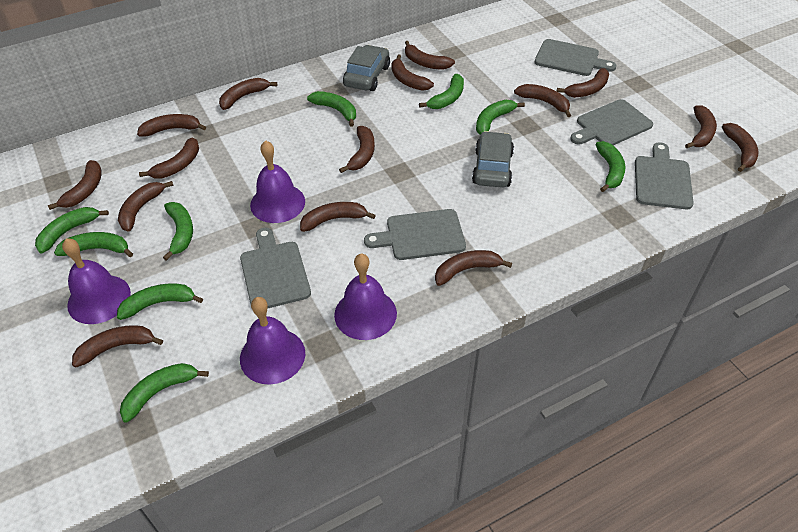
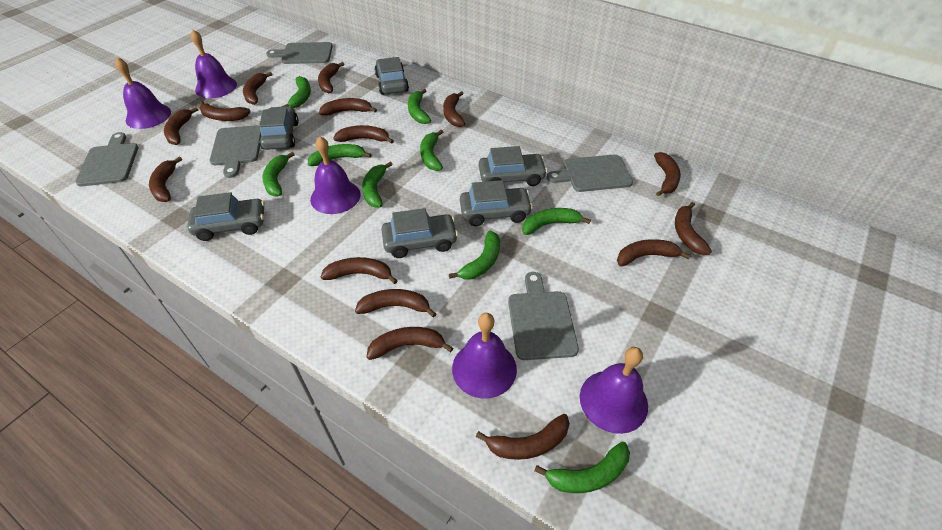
grey car: 2 -> 6
purple bell: 4 -> 5

